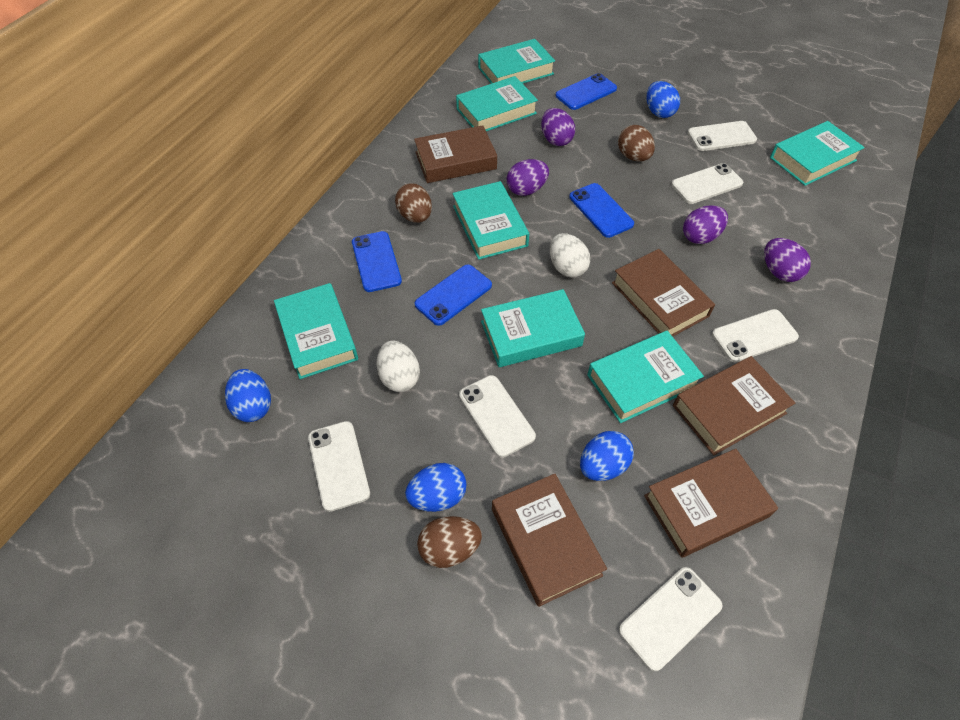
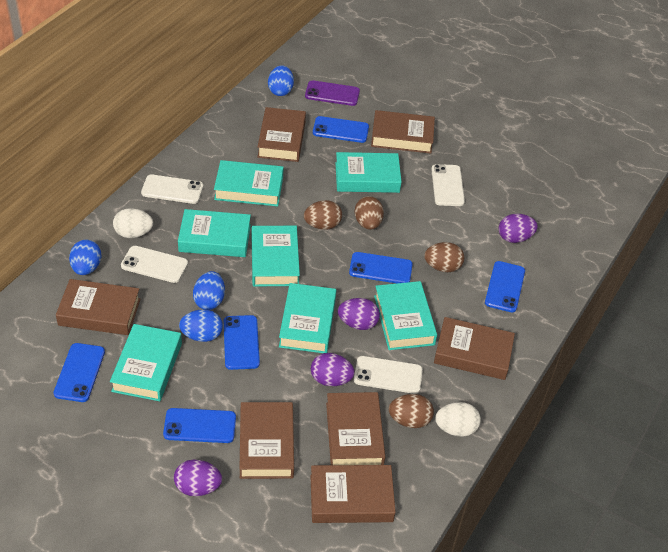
blue phone: 4 -> 6
brown book: 5 -> 7
brown egg: 3 -> 4
purple phone: 0 -> 1
white phone: 6 -> 4

